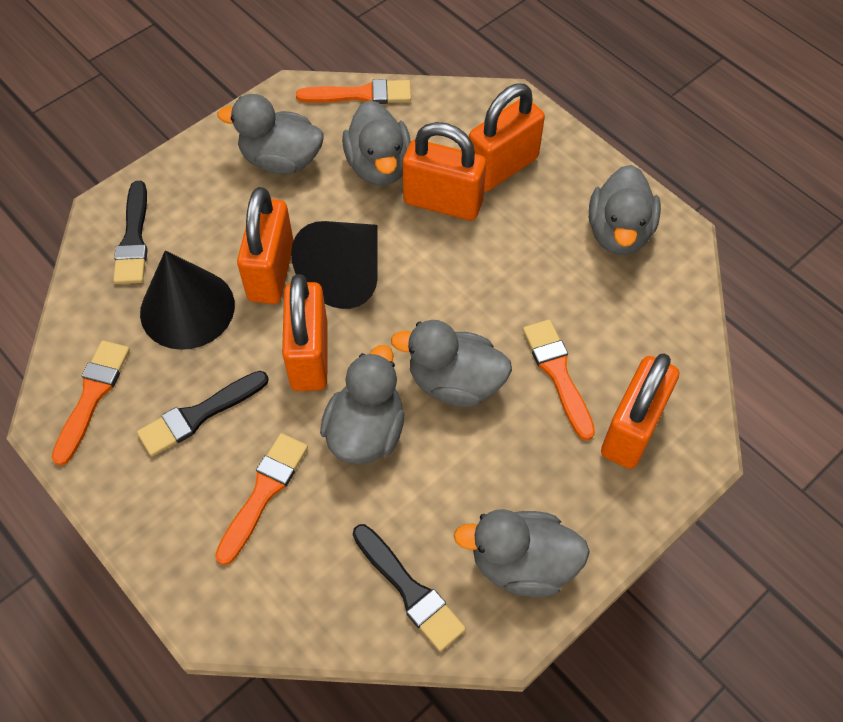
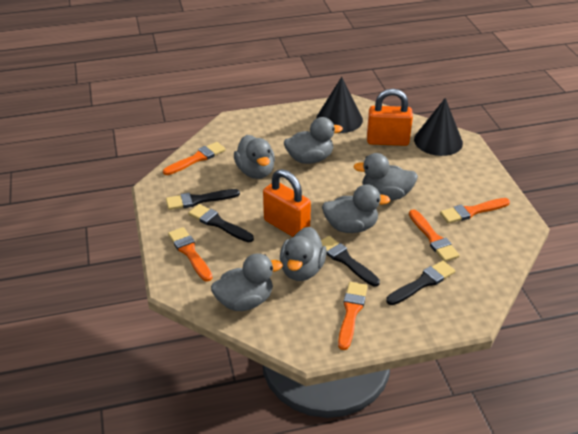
black brush: 3 -> 4
orange brush: 4 -> 5
orange padlock: 5 -> 2

